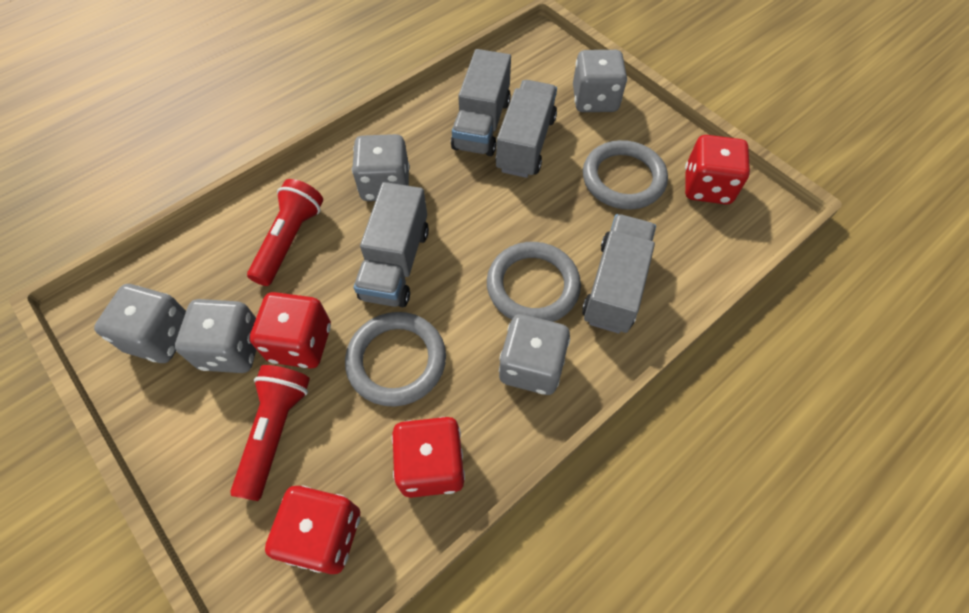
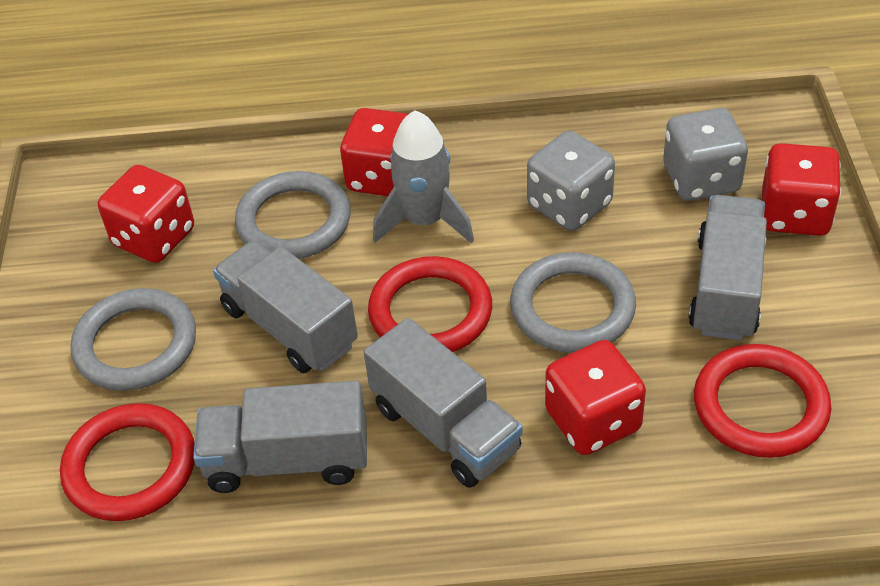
grey dice: 5 -> 2
grey rocket: 0 -> 1
red flashlight: 2 -> 0
red ring: 0 -> 3

